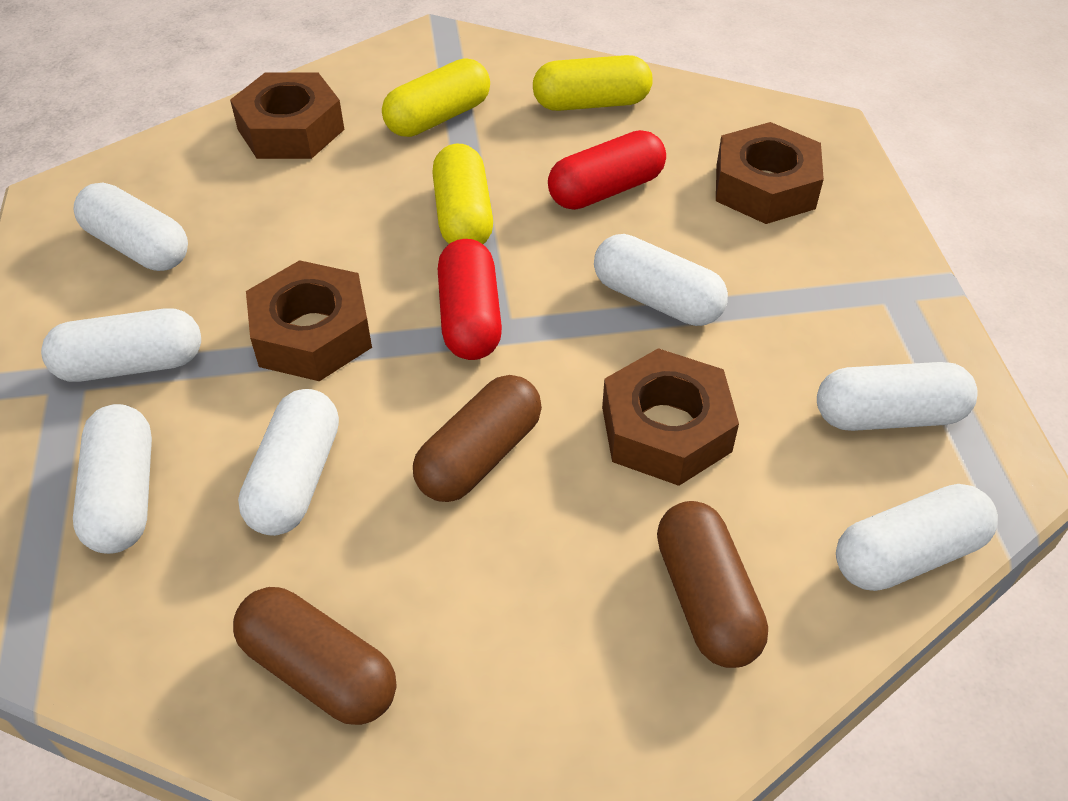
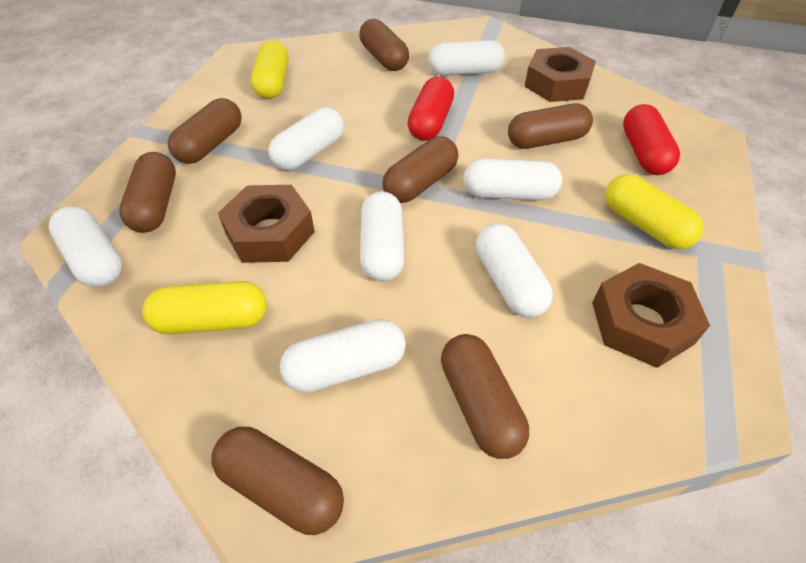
brown capsule: 3 -> 7
brown nut: 4 -> 3

